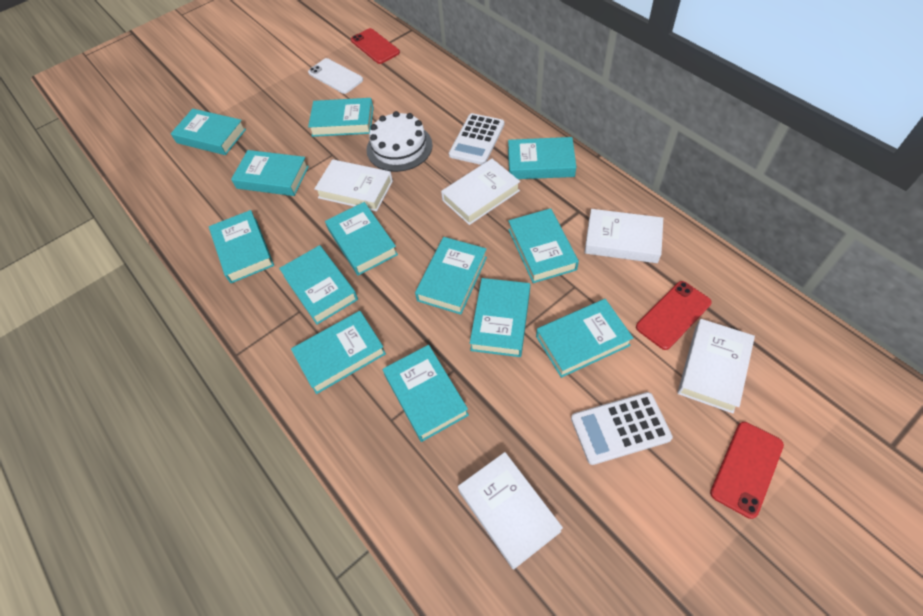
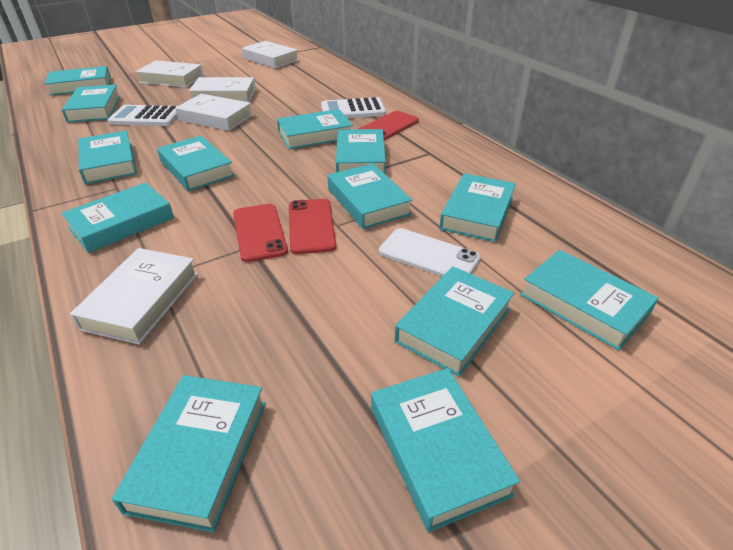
white cake: 1 -> 0

